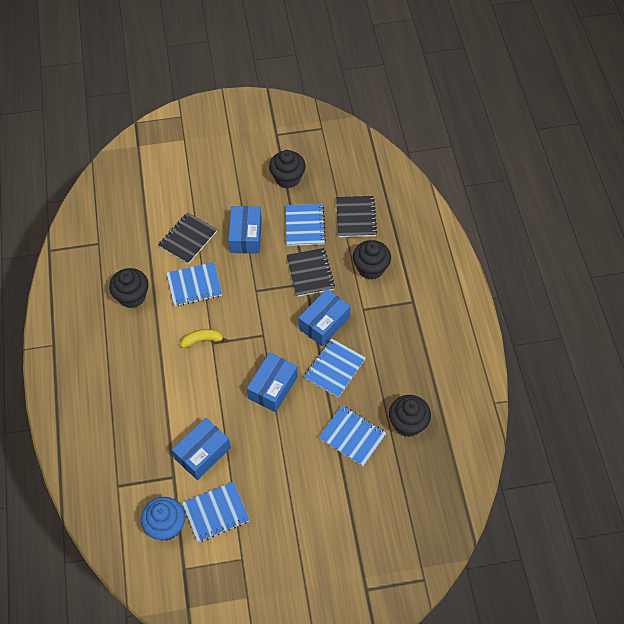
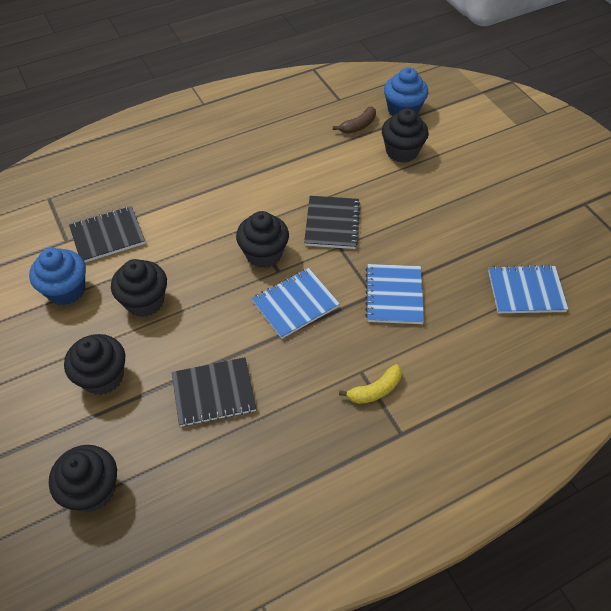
black cupcake: 4 -> 5
blue box: 4 -> 0
blue cupcake: 1 -> 2
blue notebook: 5 -> 3
brown banana: 0 -> 1

